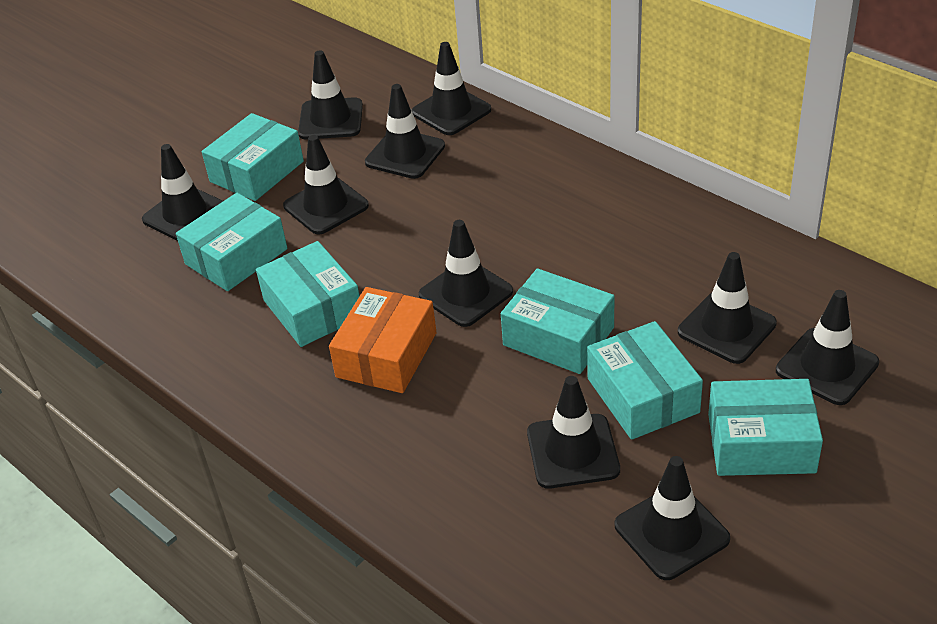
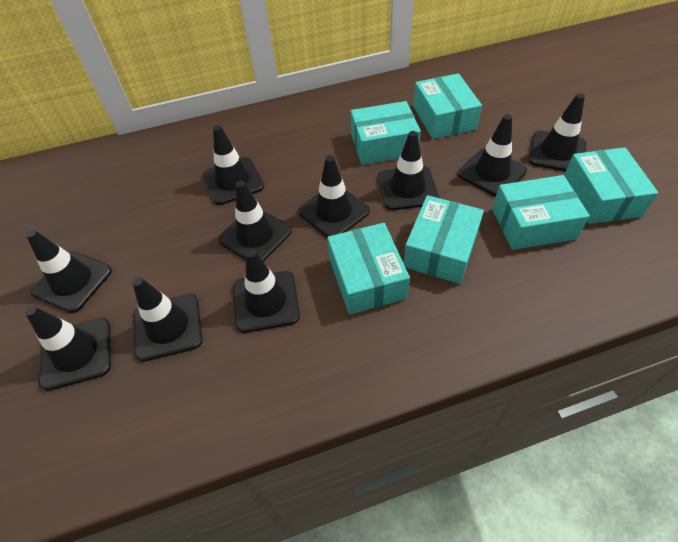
orange box: 1 -> 0

